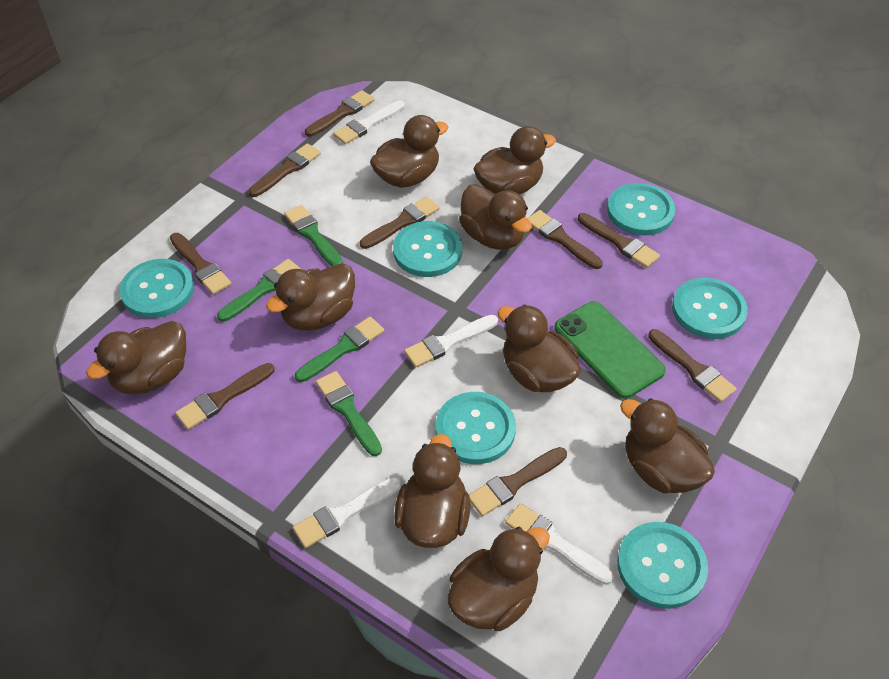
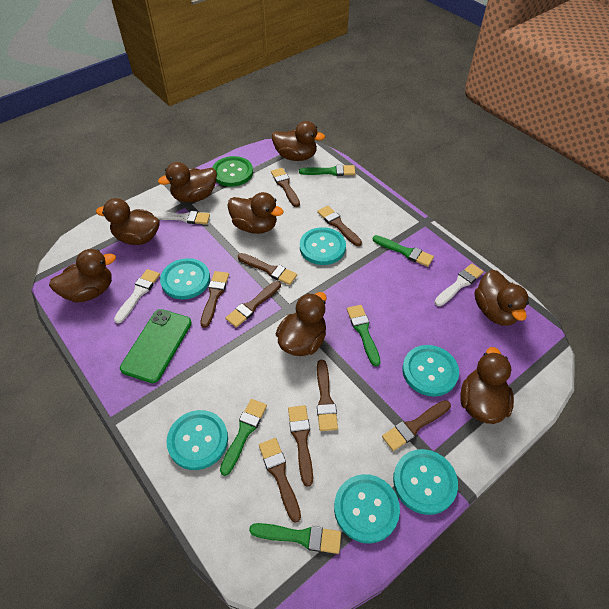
brown duck: 9 -> 8
green brush: 4 -> 5
green button: 0 -> 1
white brush: 4 -> 3

